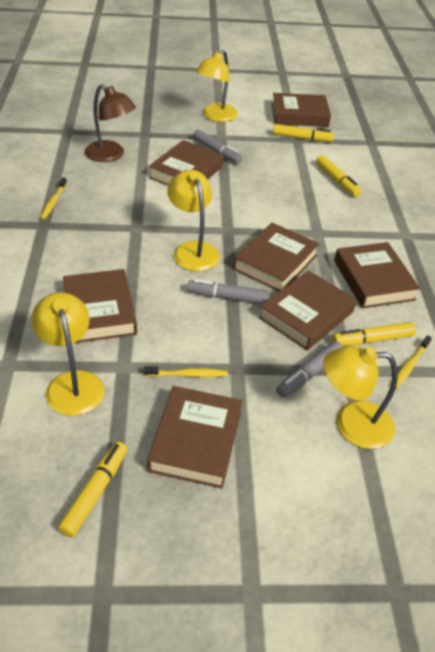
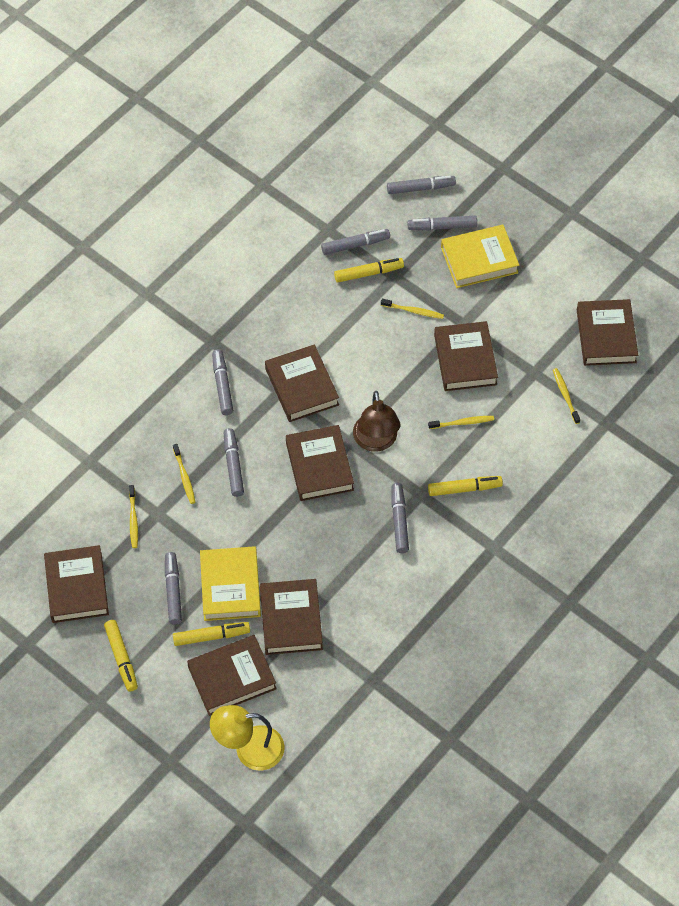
grey marker: 3 -> 7
yellow book: 0 -> 2
yellow lamp: 4 -> 1
yellow toothbrush: 3 -> 5

